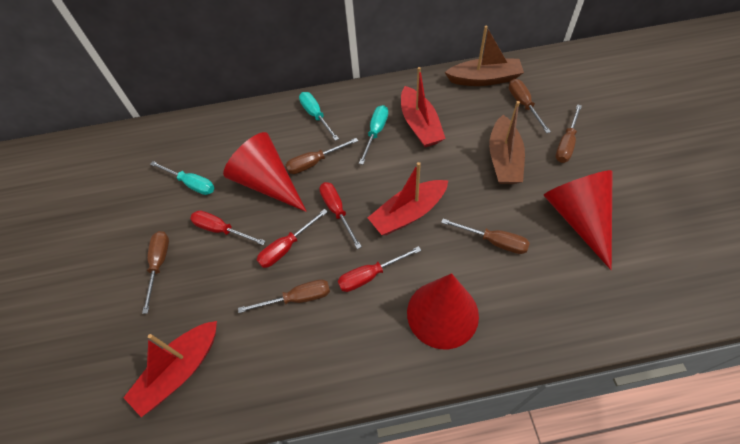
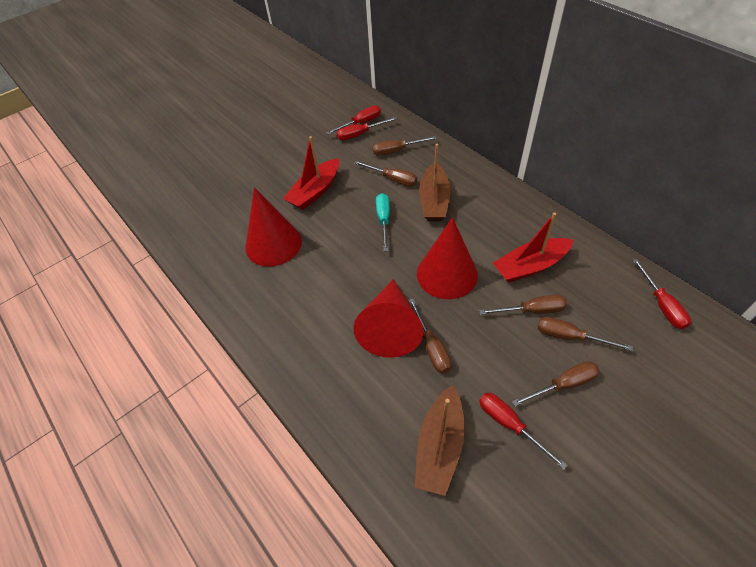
red boat: 3 -> 2
turquoise screwdriver: 3 -> 1

